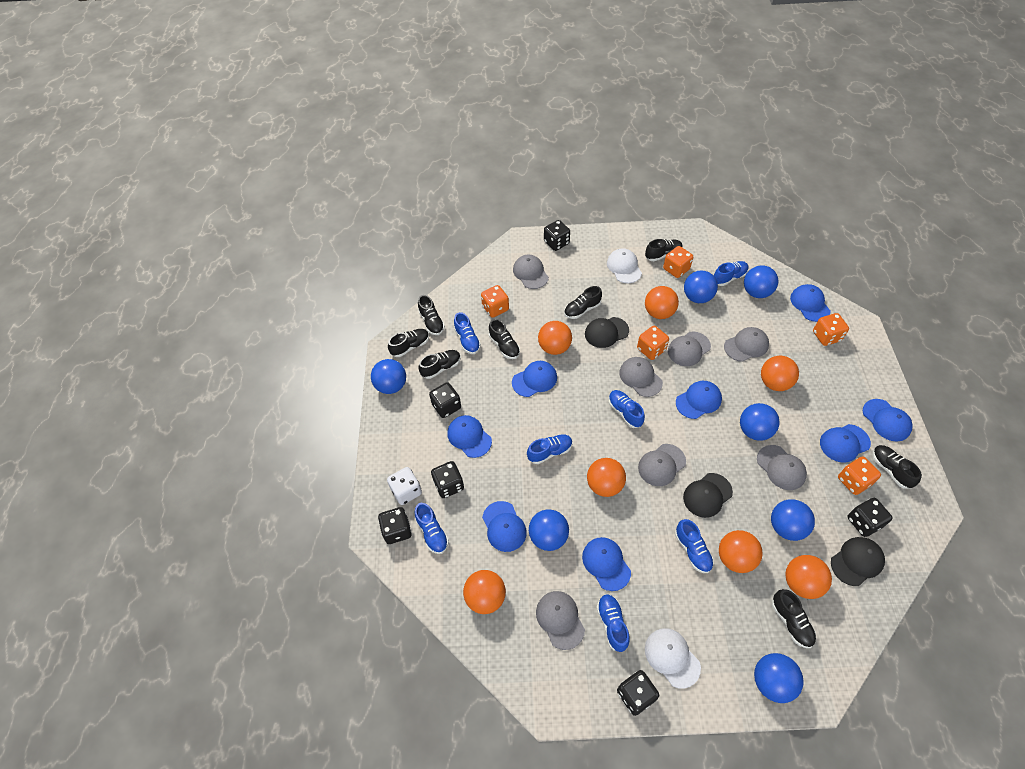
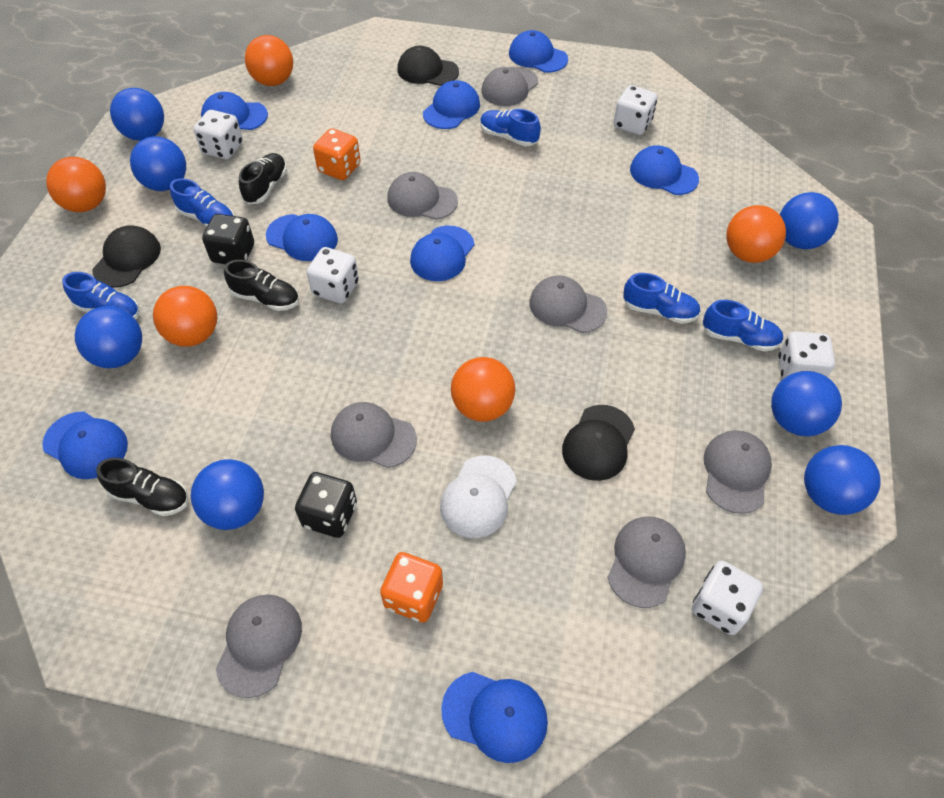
black dice: 6 -> 2
black shoe: 8 -> 3
blue shoe: 7 -> 5
orange ball: 7 -> 5
orange dice: 5 -> 2
white cap: 2 -> 1
white dice: 1 -> 5

